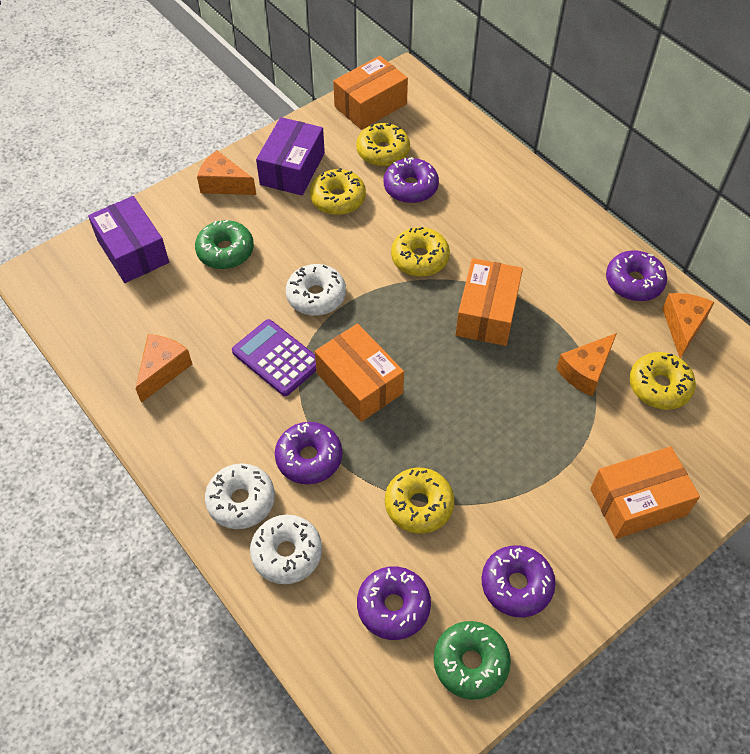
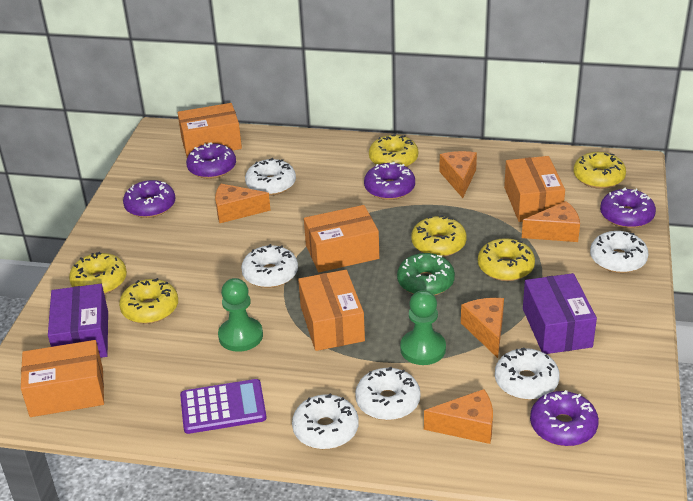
green donut: 2 -> 1
green pawn: 0 -> 2
orange box: 4 -> 5
orange cheese: 4 -> 5
white donut: 3 -> 6
yellow donut: 5 -> 6

